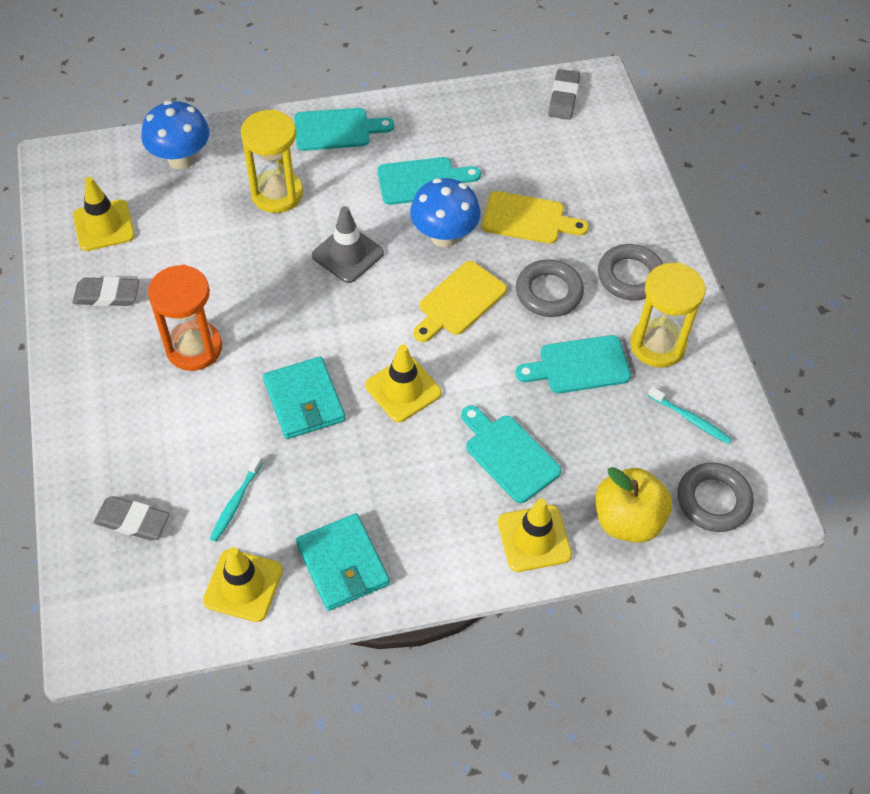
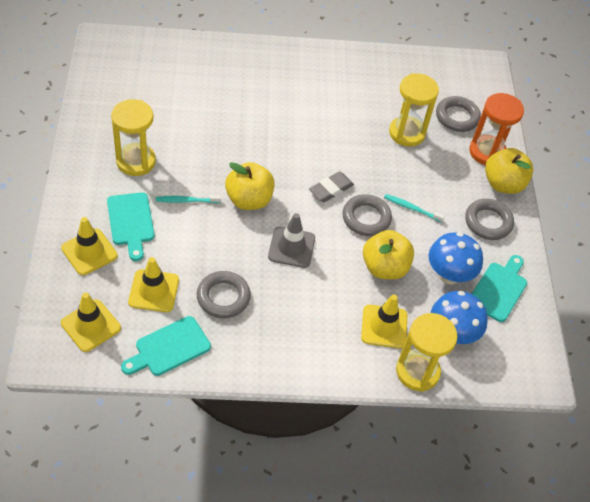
grey eraser: 3 -> 1
grey ring: 3 -> 4
turquoise cutting board: 4 -> 3
turquoise wallet: 2 -> 0
yellow apple: 1 -> 3
yellow cutting board: 2 -> 0
yellow hourglass: 2 -> 3

